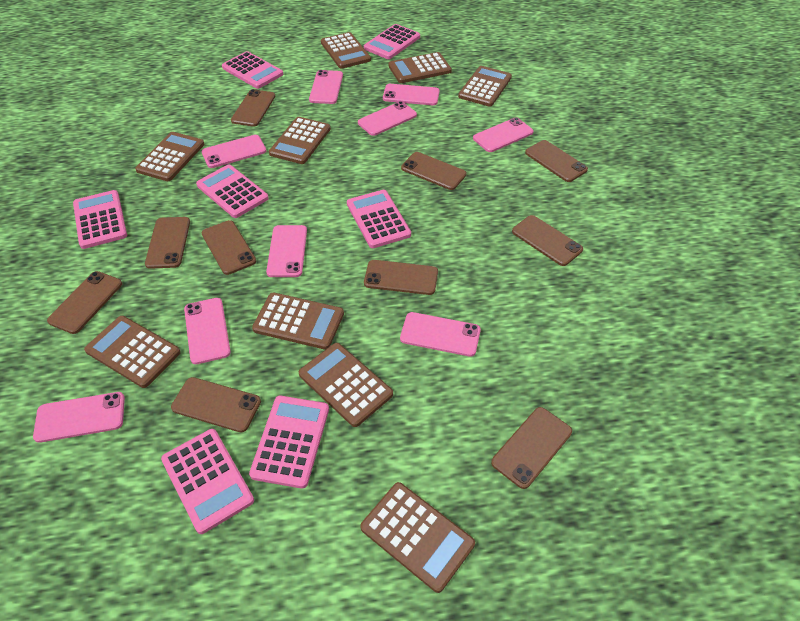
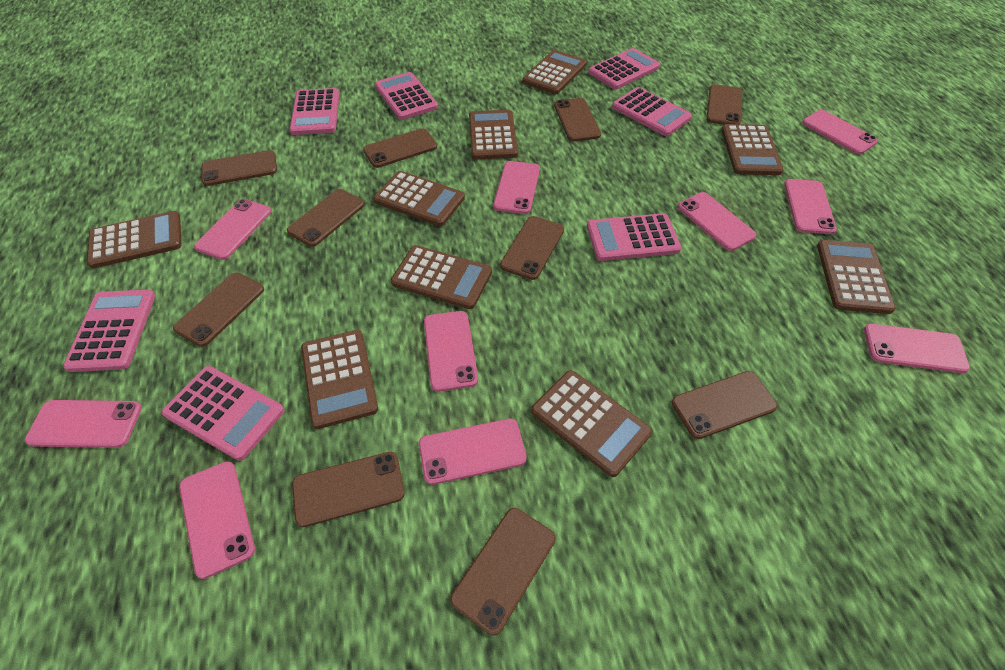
pink phone: 9 -> 10

